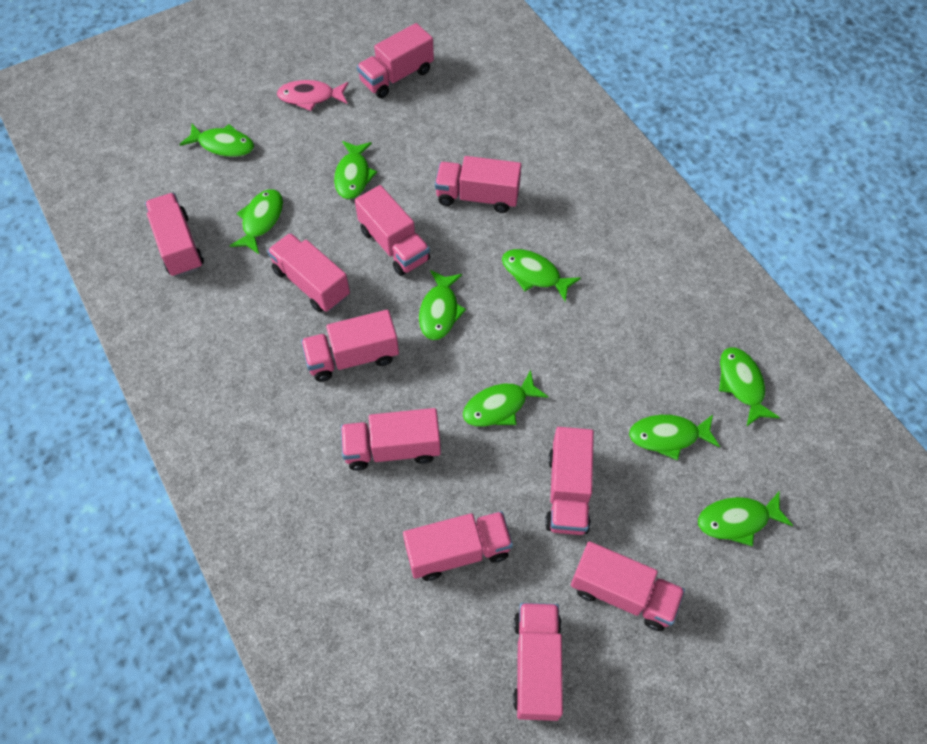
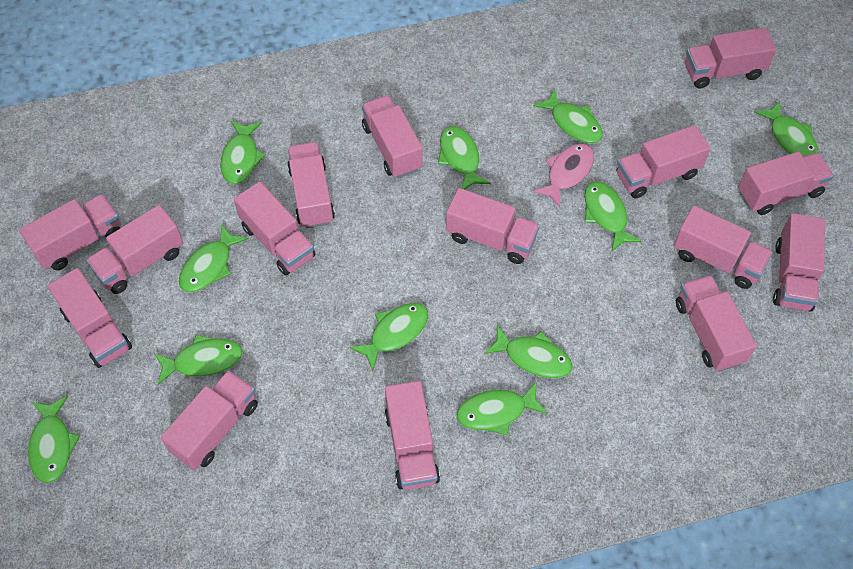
green fish: 9 -> 11
pink truck: 11 -> 15

